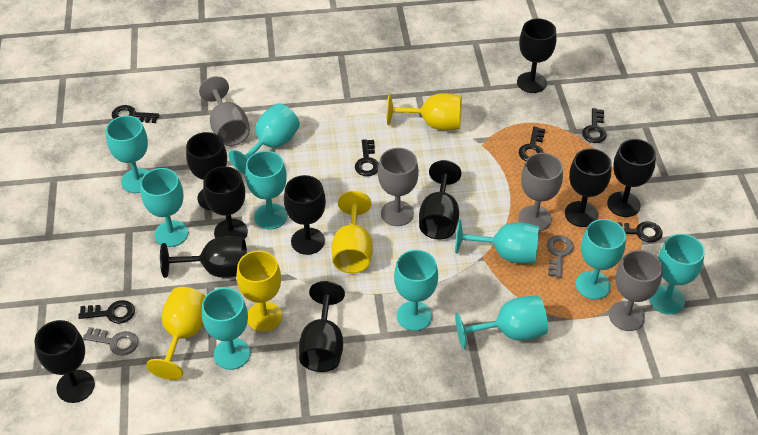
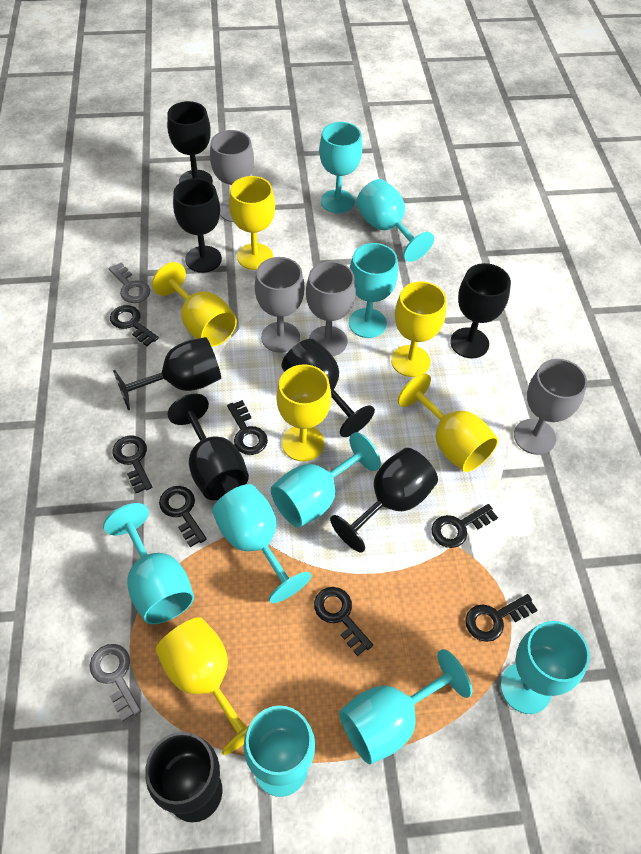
black goblet: 10 -> 8
black key: 6 -> 7
turquoise goblet: 10 -> 9
yellow goblet: 4 -> 6

